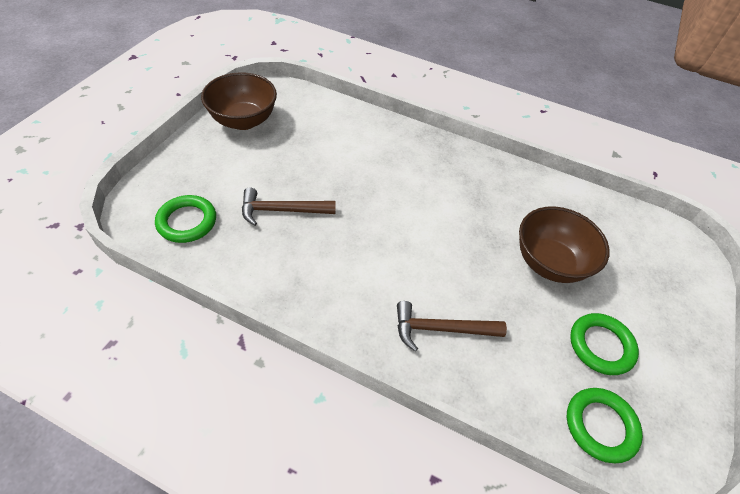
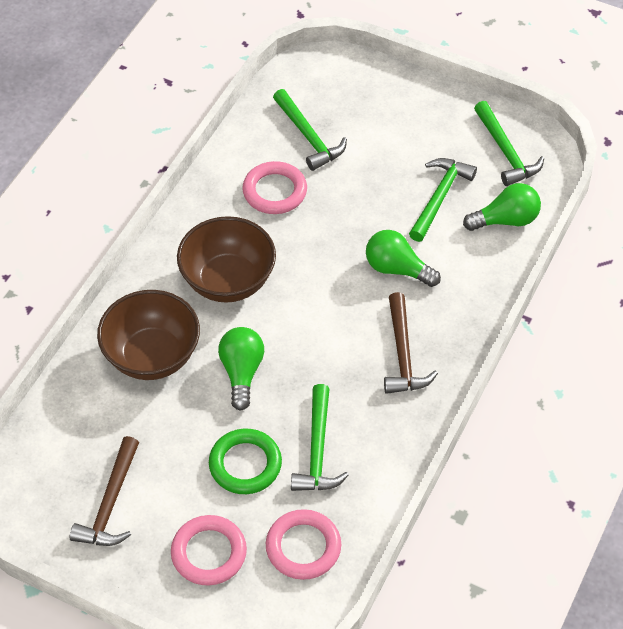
green hammer: 0 -> 4
green light bulb: 0 -> 3
green ring: 3 -> 1
pink ring: 0 -> 3

